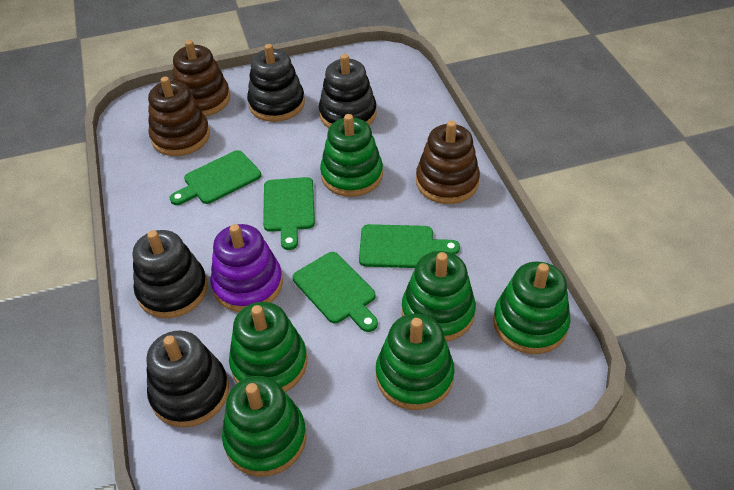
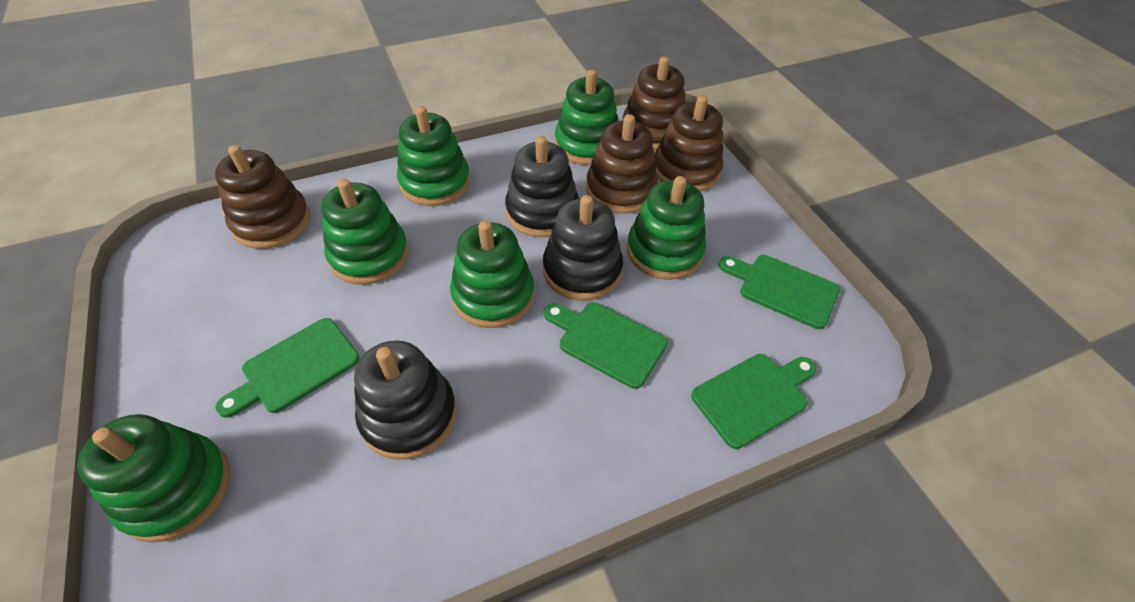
black stacking toy: 4 -> 3
brown stacking toy: 3 -> 4
purple stacking toy: 1 -> 0

